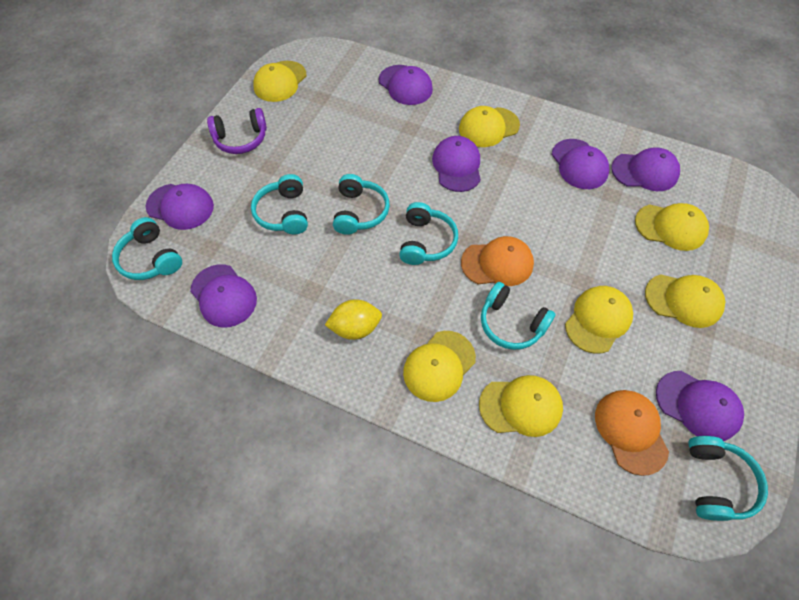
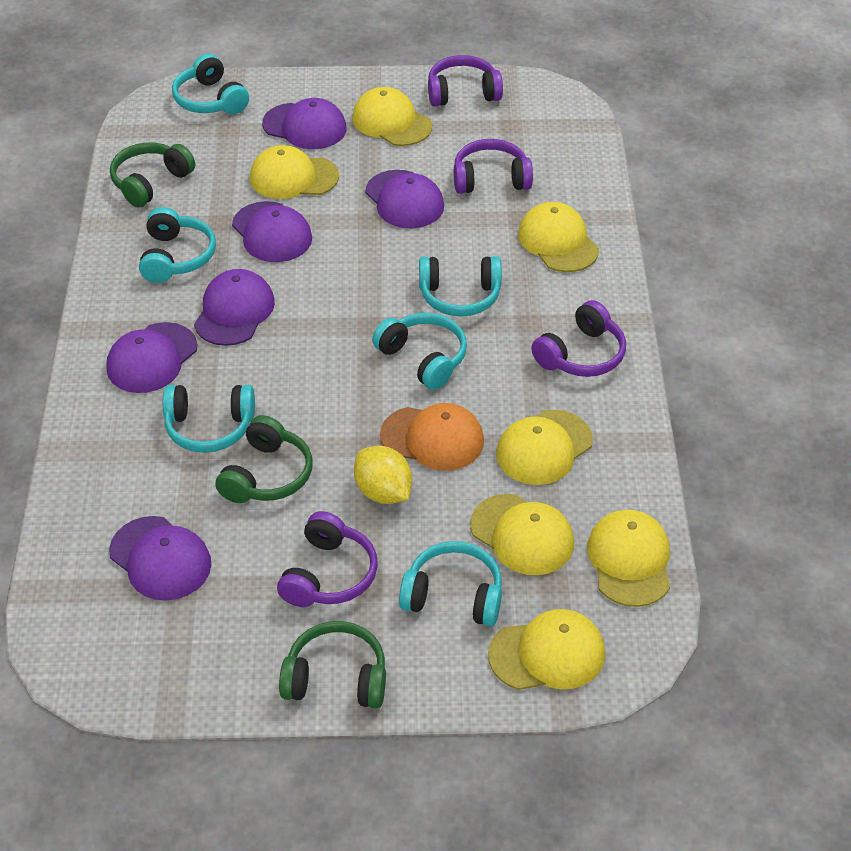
green headphones: 0 -> 3
orange cap: 2 -> 1
purple cap: 7 -> 6
purple headphones: 1 -> 4

